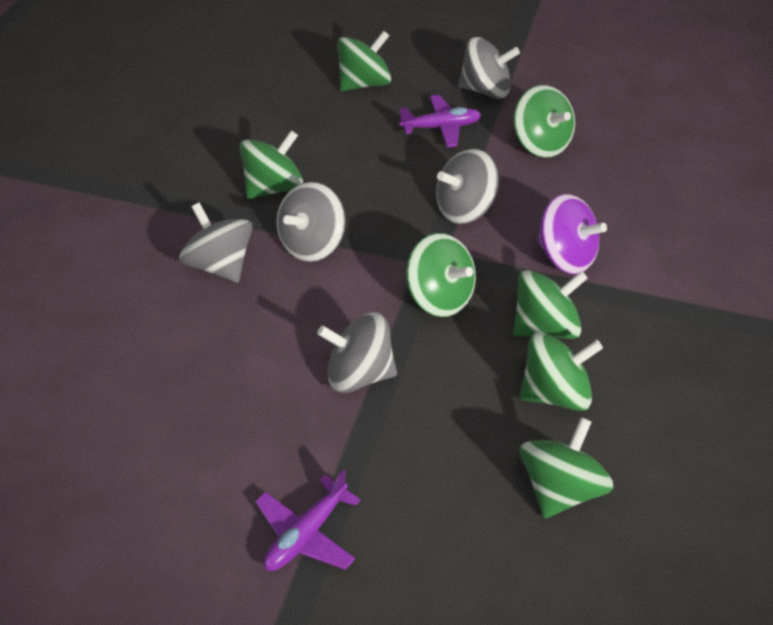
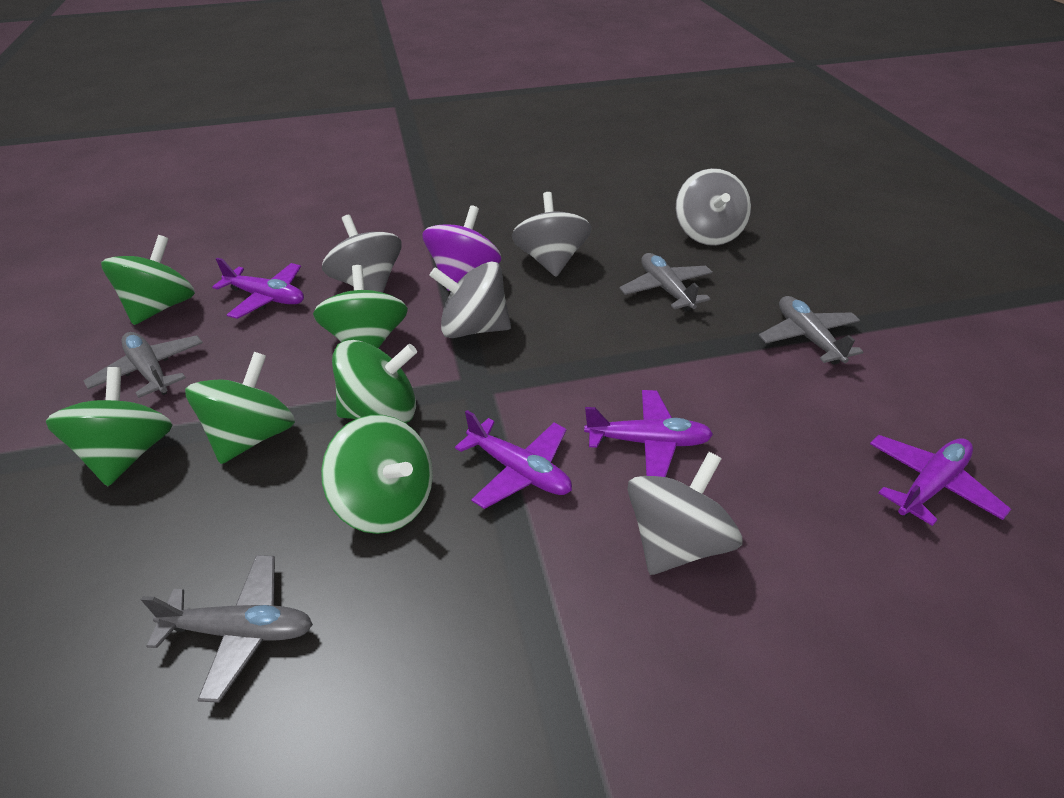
green spinning top: 7 -> 6
grey plane: 0 -> 4
purple plane: 2 -> 4

